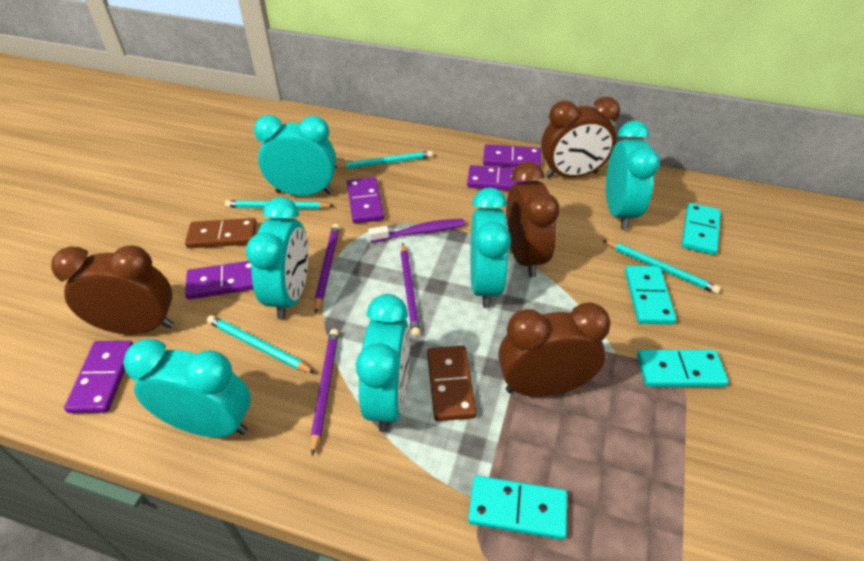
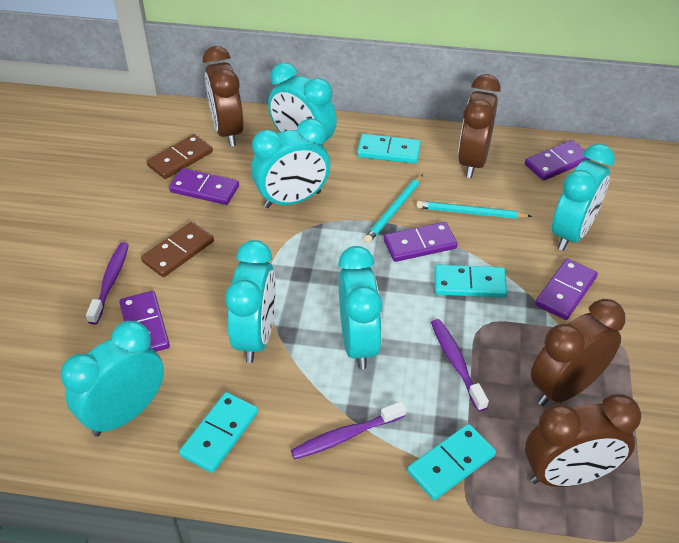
purple pencil: 3 -> 0
purple toothbrush: 1 -> 3
turquoise pencil: 4 -> 2

